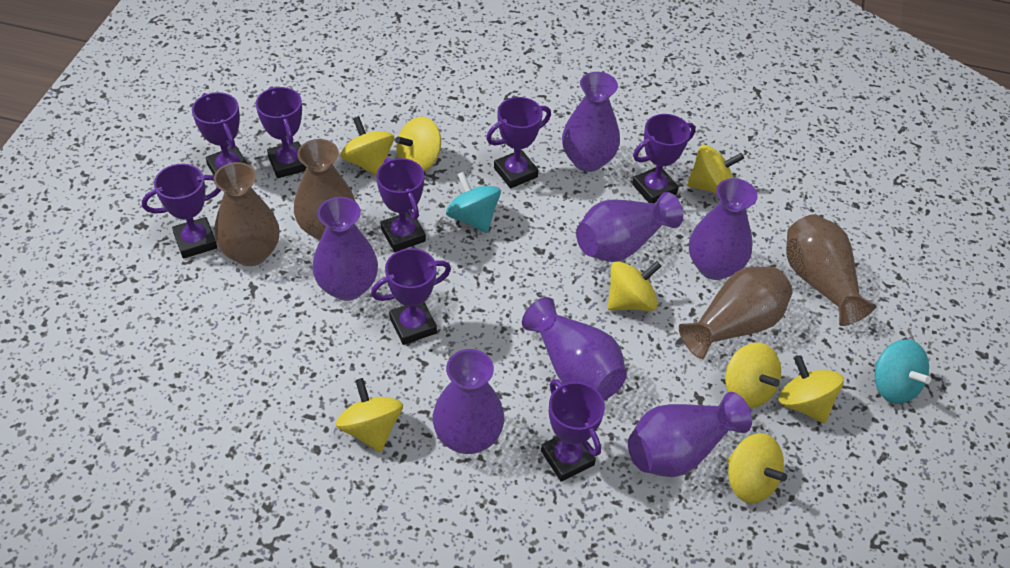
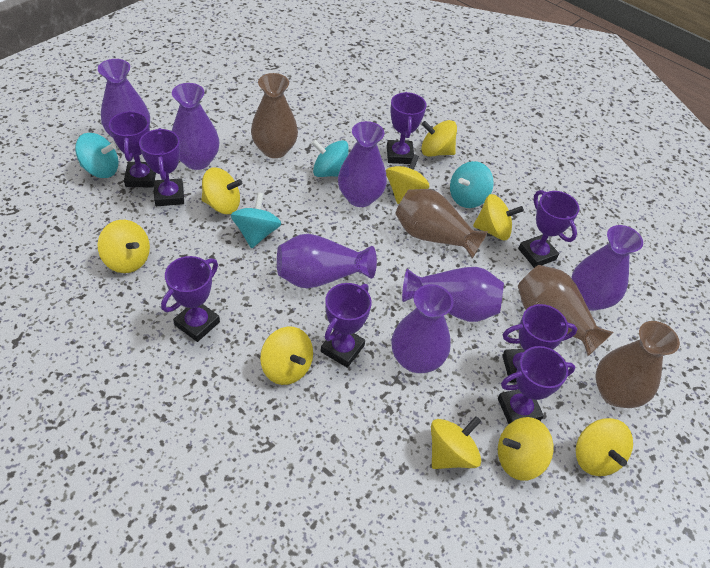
turquoise spinning top: 2 -> 4
yellow spinning top: 8 -> 9

